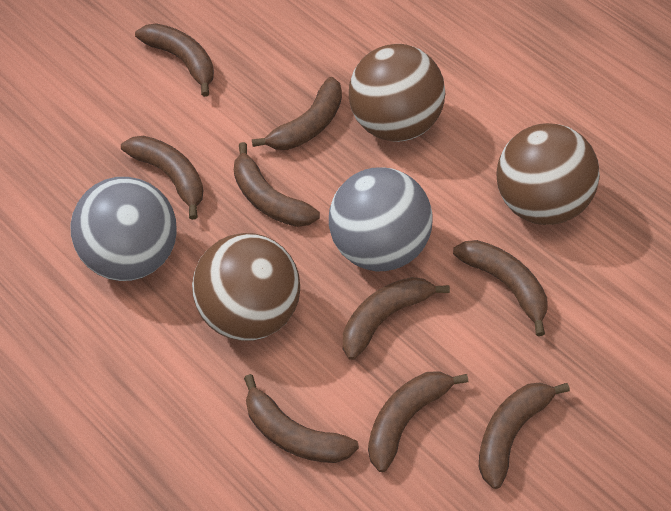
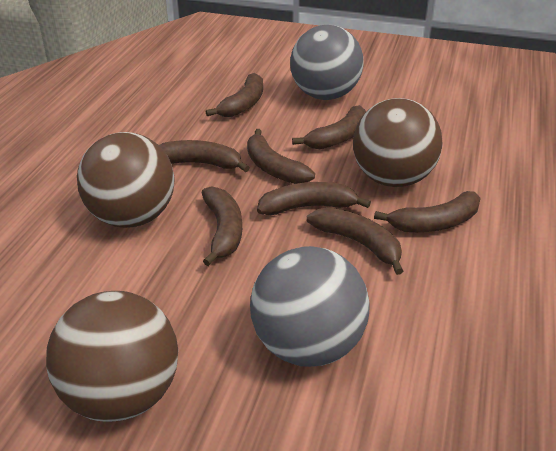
brown banana: 9 -> 8

